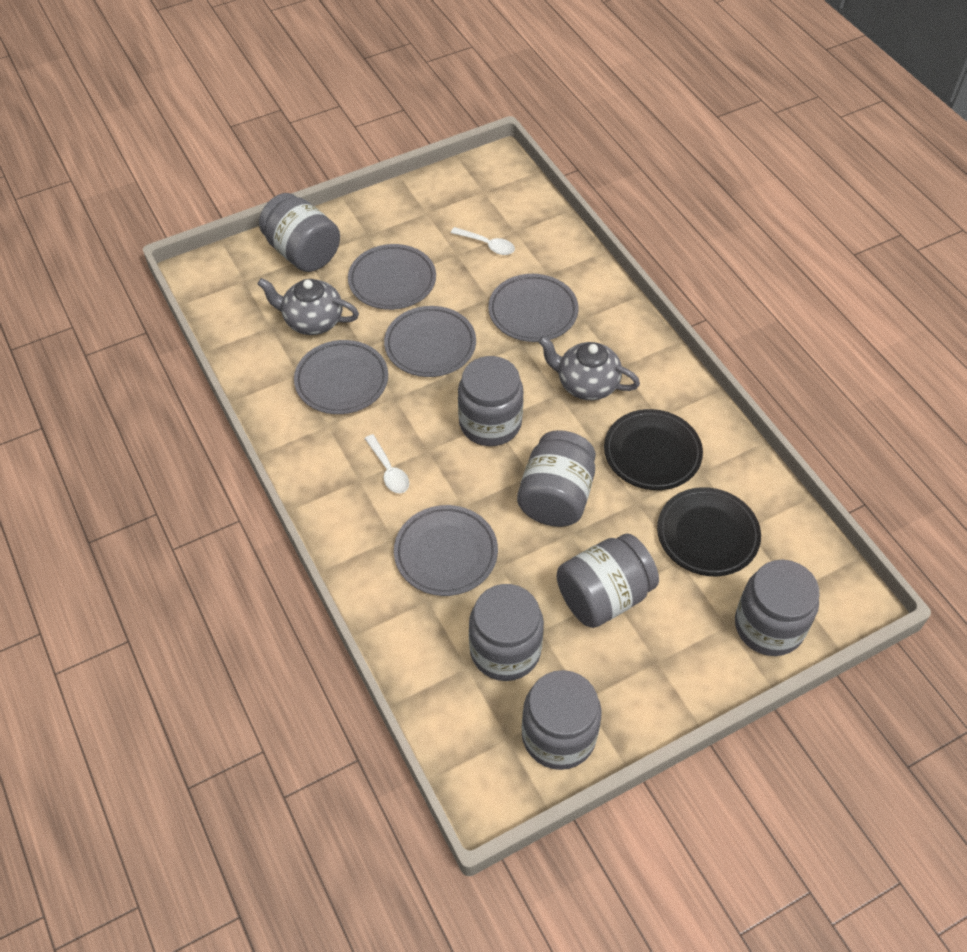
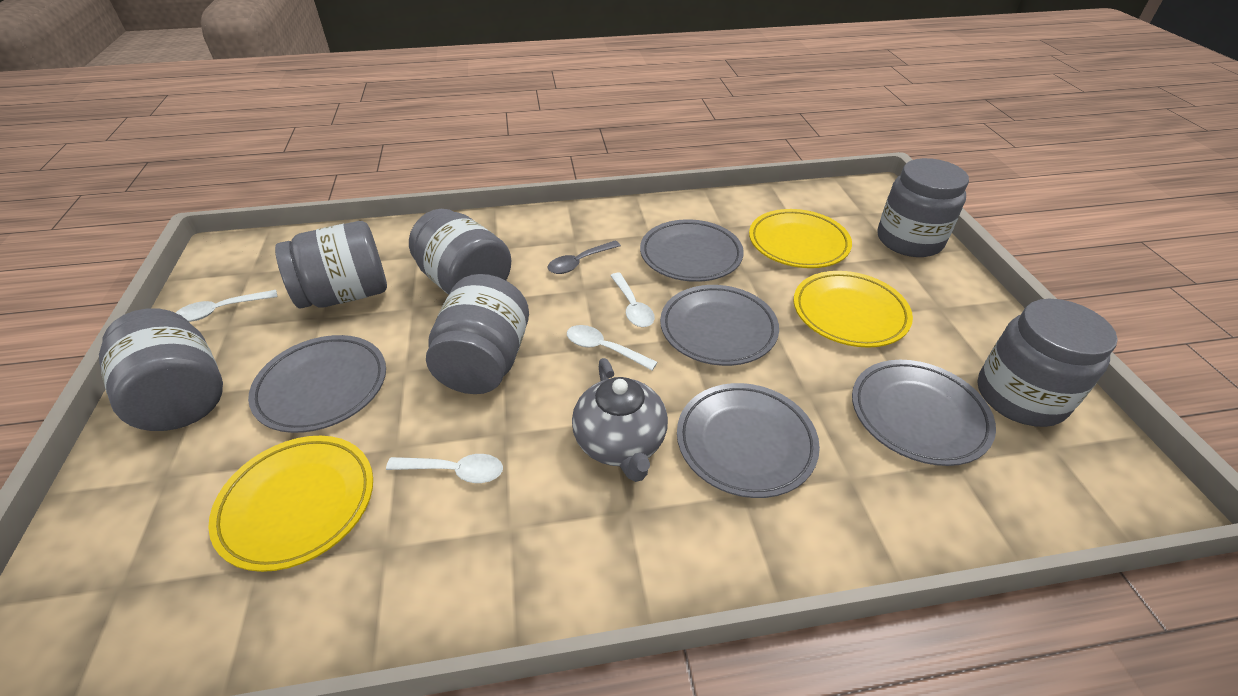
black plate: 2 -> 0
grey jar: 7 -> 6
grey spoon: 0 -> 1
grey teapot: 2 -> 1
white spoon: 2 -> 4
yellow plate: 0 -> 3

